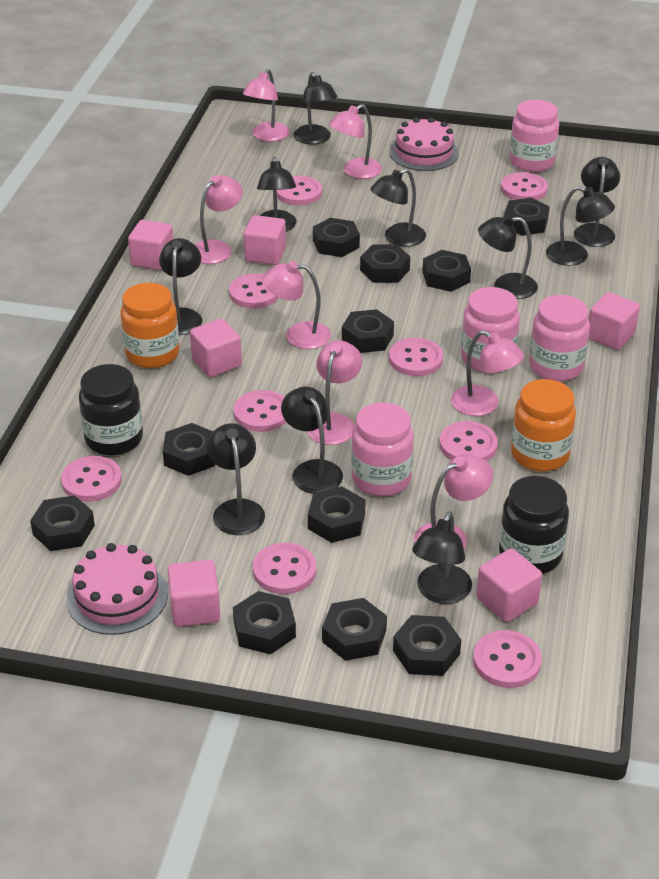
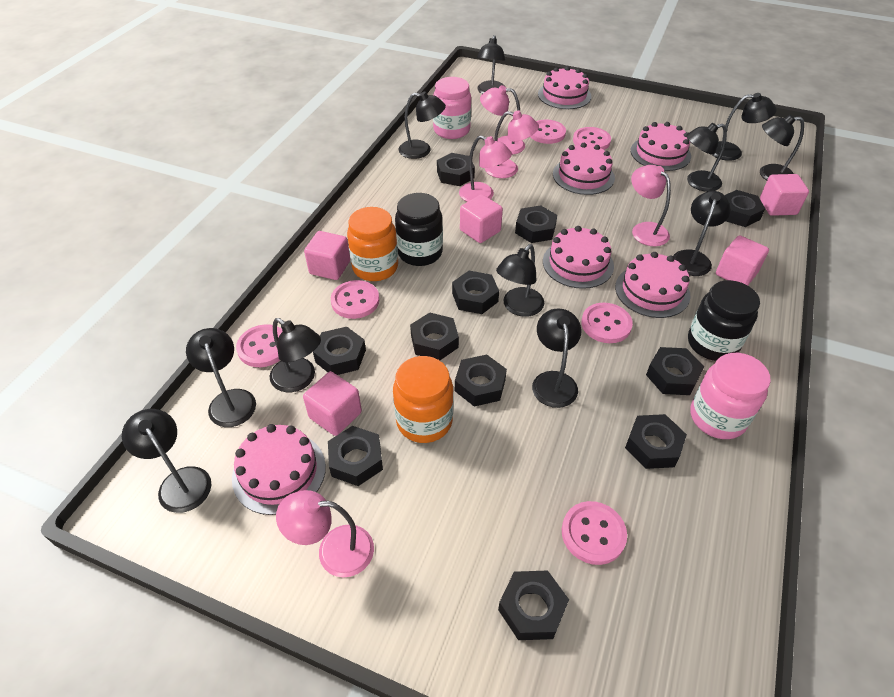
black lamp: 10 -> 11
pink button: 9 -> 6
pink cake: 2 -> 6
pink cube: 6 -> 5
pink jar: 4 -> 2
pink lamp: 7 -> 5

